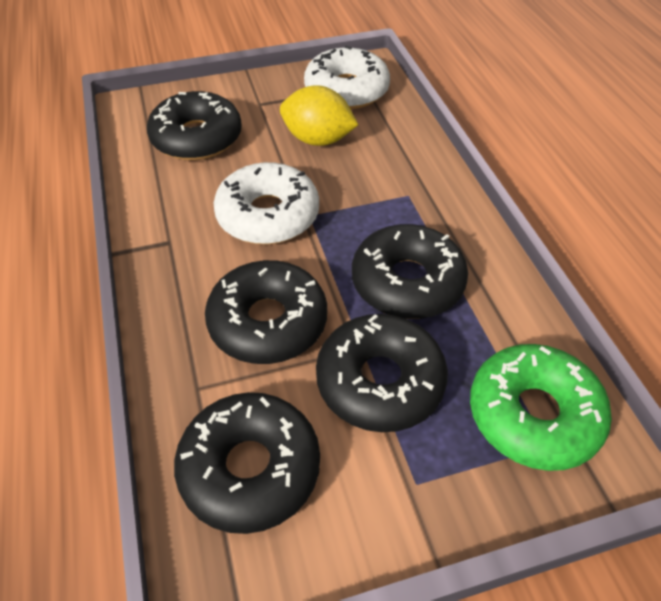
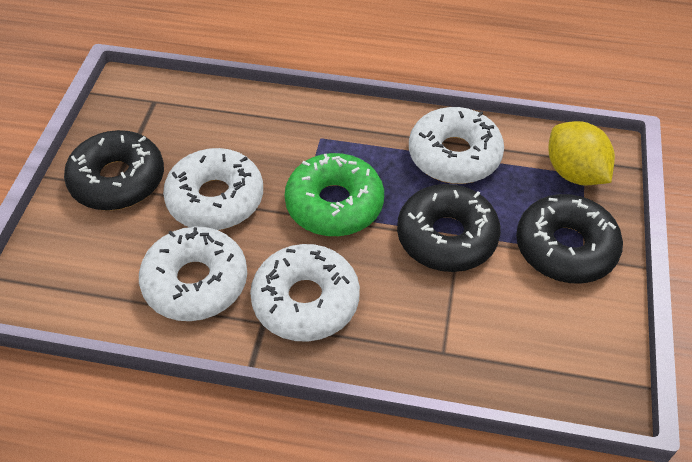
black donut: 5 -> 3
white donut: 2 -> 4

